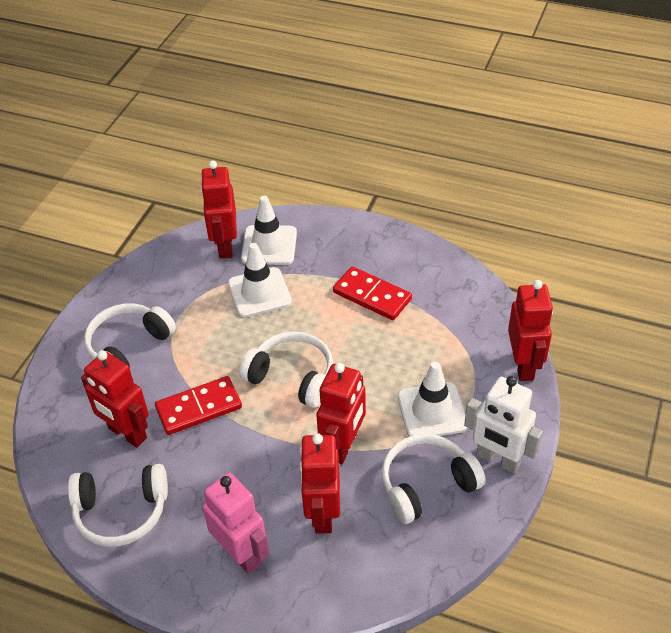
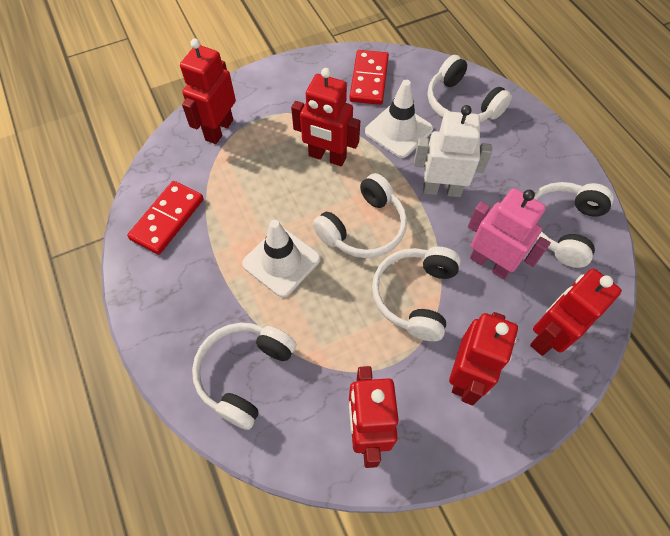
white headphones: 4 -> 5
white traffic cone: 3 -> 2

